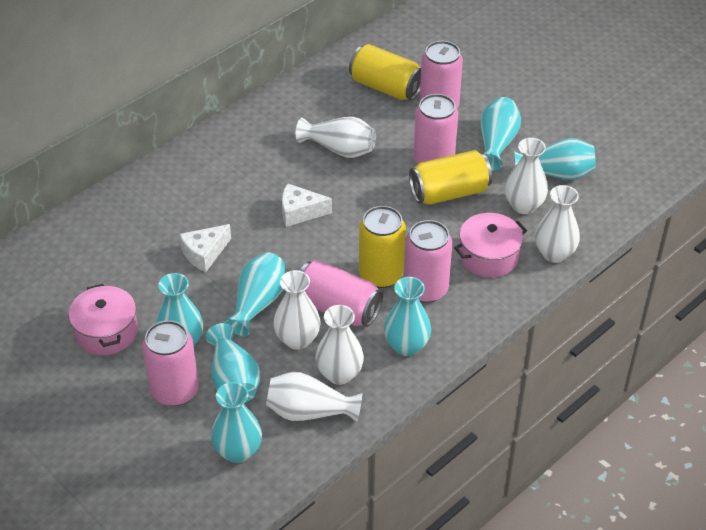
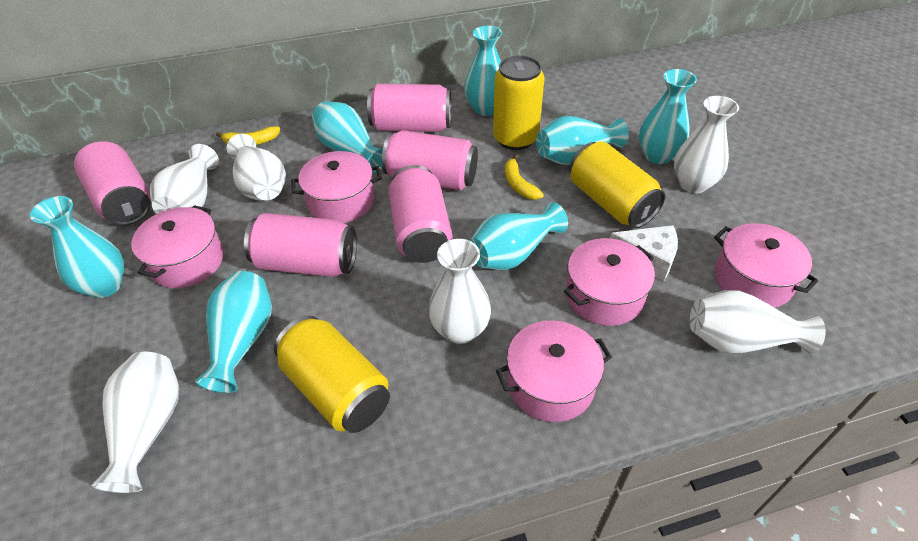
pink pot: 2 -> 5
white cheese: 2 -> 1
yellow banana: 0 -> 2

